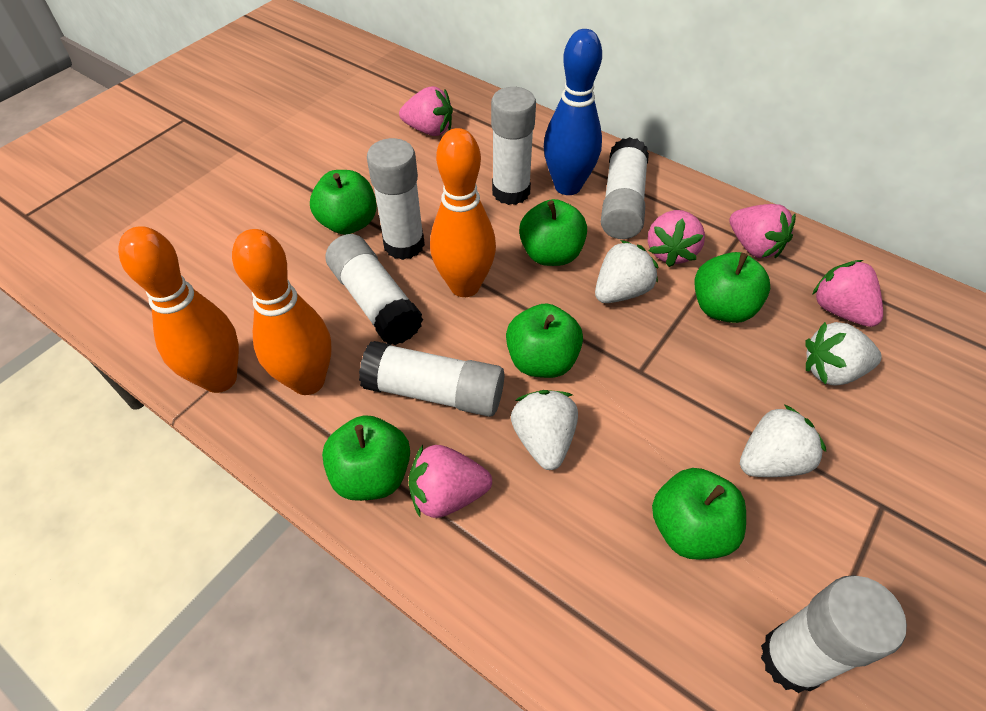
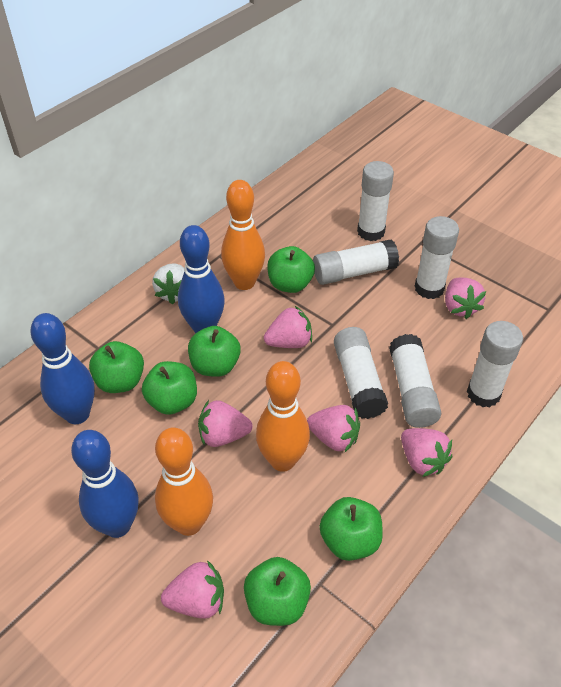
blue bowling pin: 1 -> 3
pink strawberry: 5 -> 6
white strawberry: 4 -> 1

